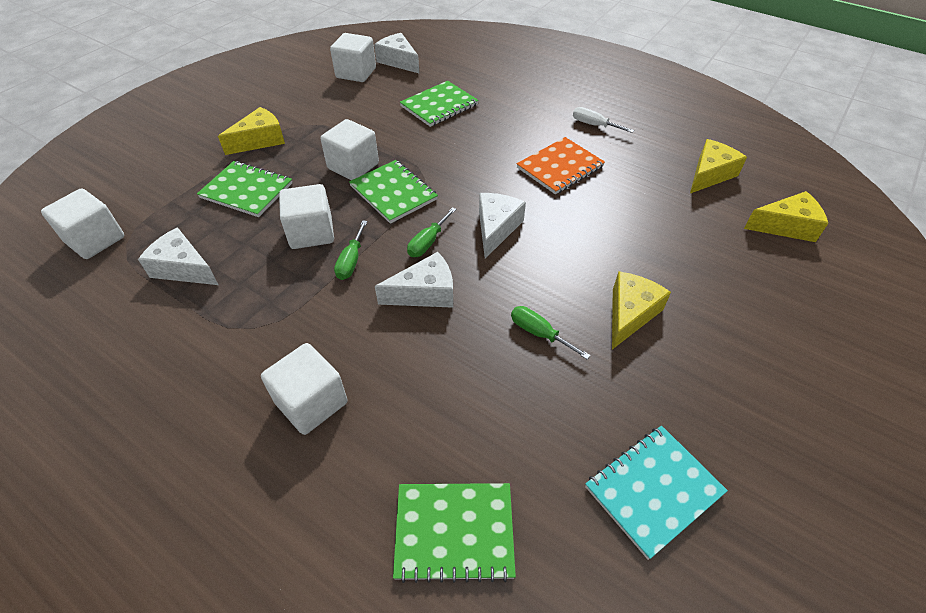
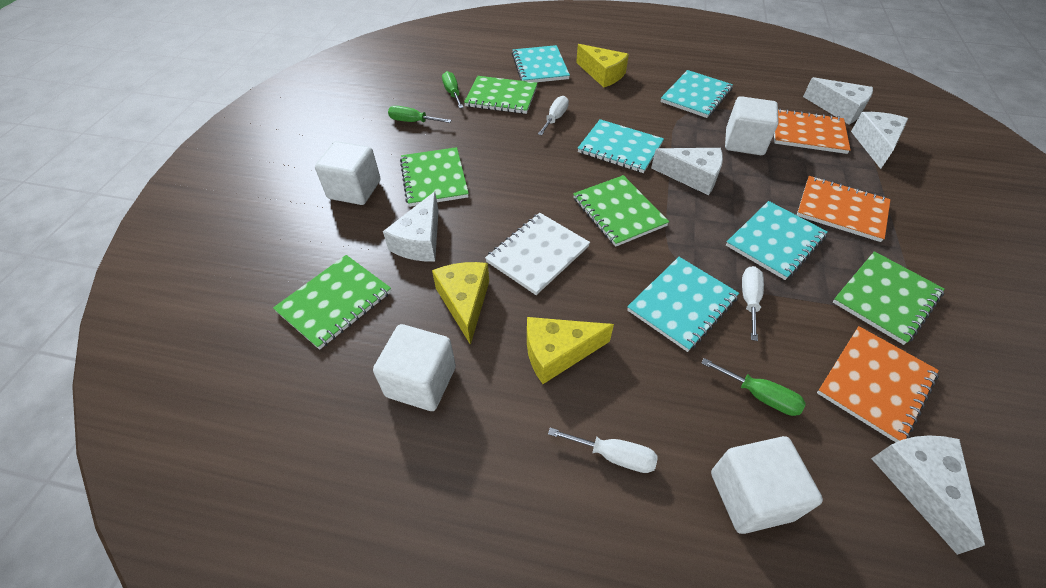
green notebook: 4 -> 5
orange notebook: 1 -> 3
turquoise notebook: 1 -> 5
white cheese: 4 -> 5
white cube: 5 -> 4
white notebook: 0 -> 1
white screwdriver: 1 -> 3
yellow cheese: 4 -> 3

